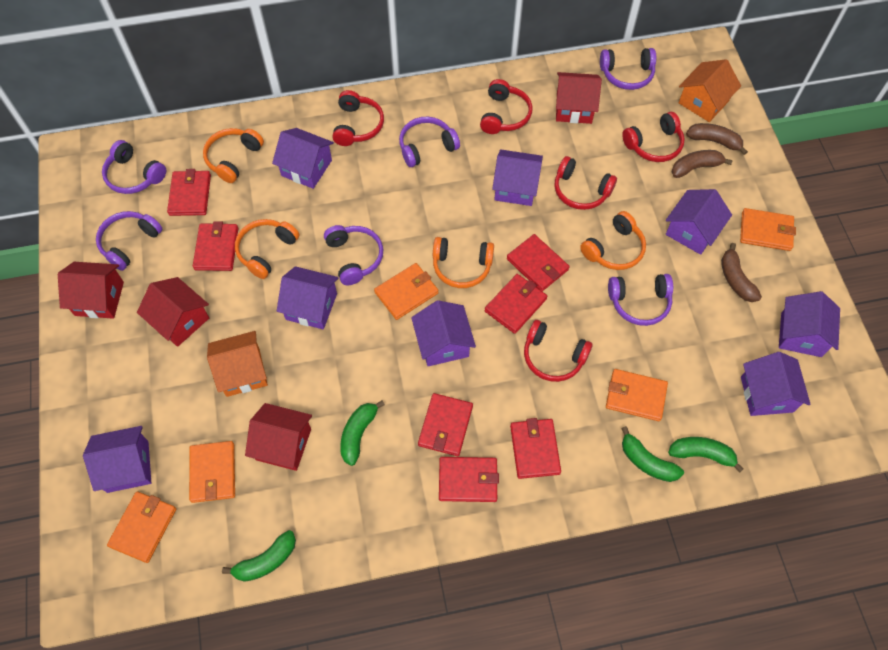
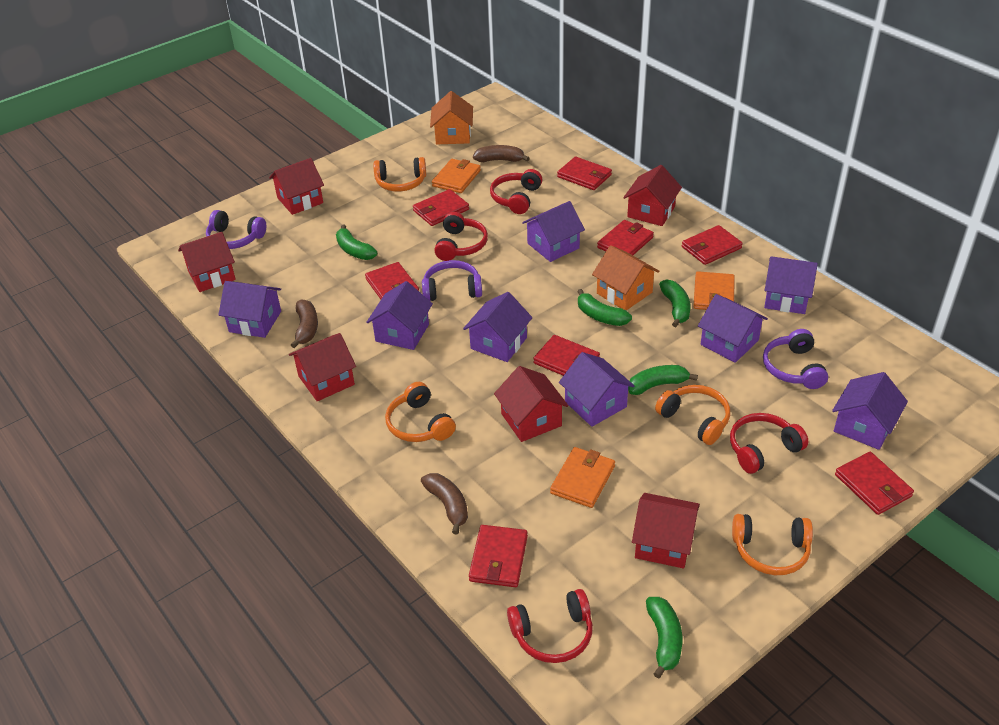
green banana: 4 -> 5
orange wallet: 5 -> 3
purple headphones: 6 -> 3
red headphones: 5 -> 4
red house: 4 -> 6
red wallet: 7 -> 8

